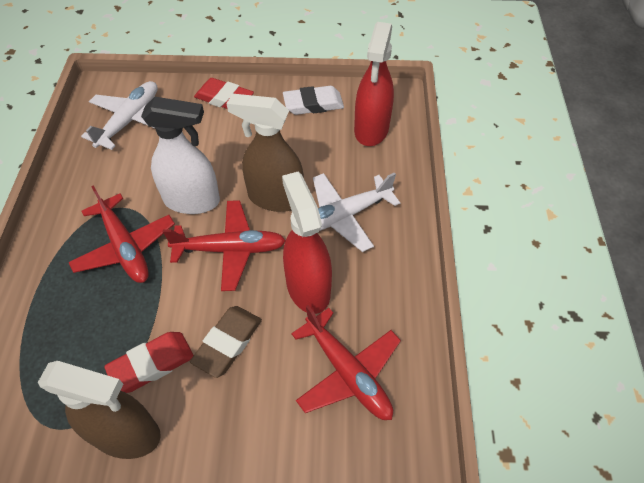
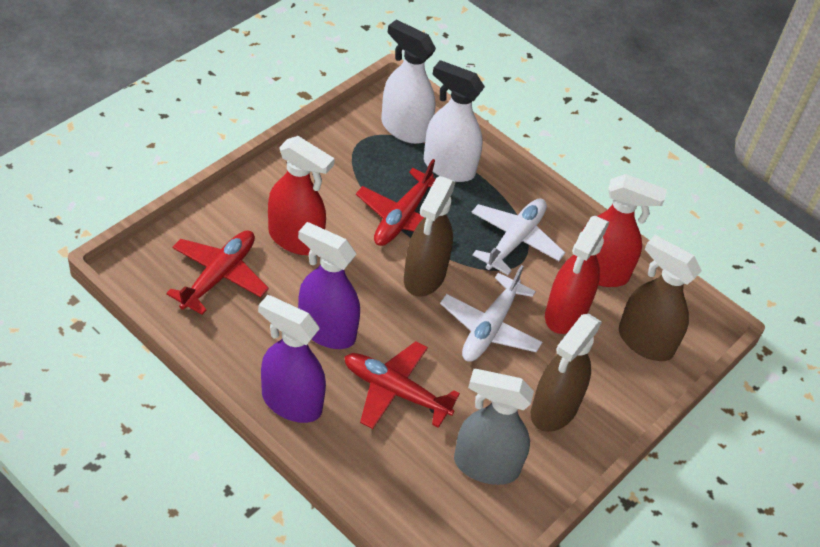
brown eraser: 1 -> 0
brown spray bottle: 2 -> 3
grey spray bottle: 0 -> 1
purple spray bottle: 0 -> 2
red eraser: 2 -> 0
red spray bottle: 2 -> 3
white eraser: 1 -> 0
white spray bottle: 1 -> 2

